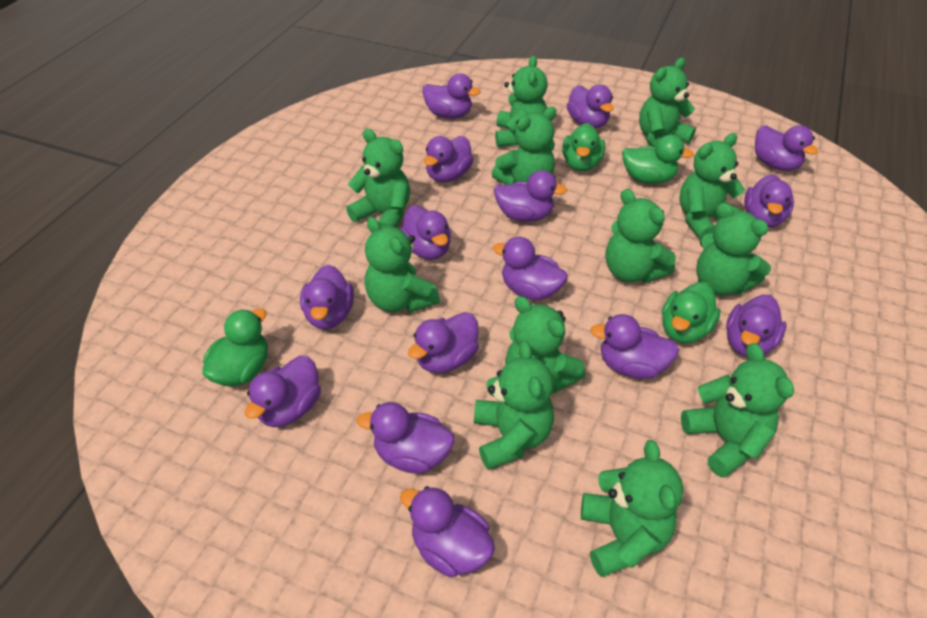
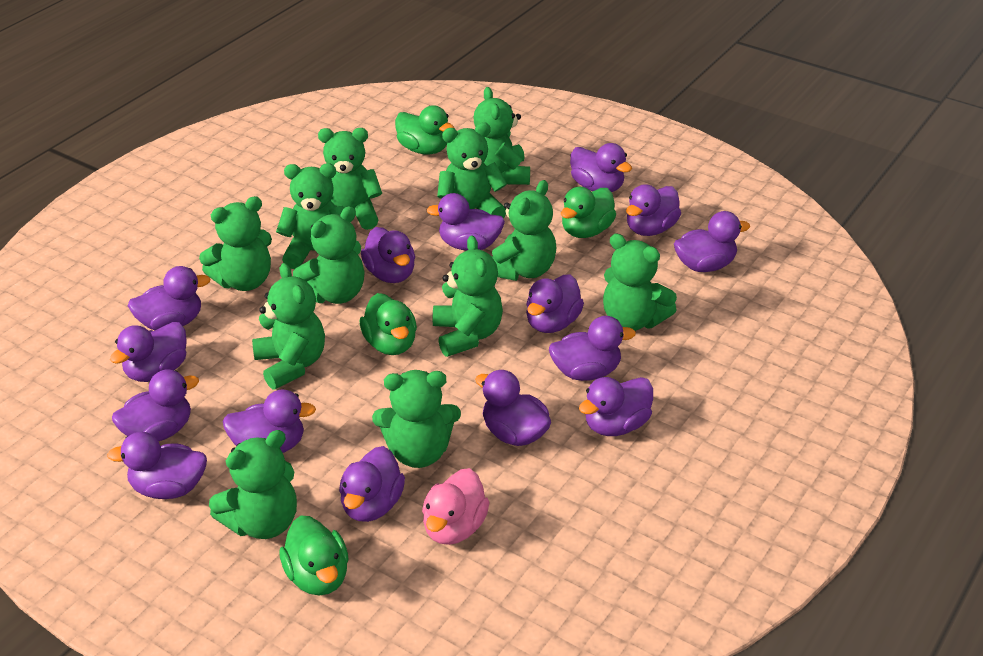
pink duck: 0 -> 1

